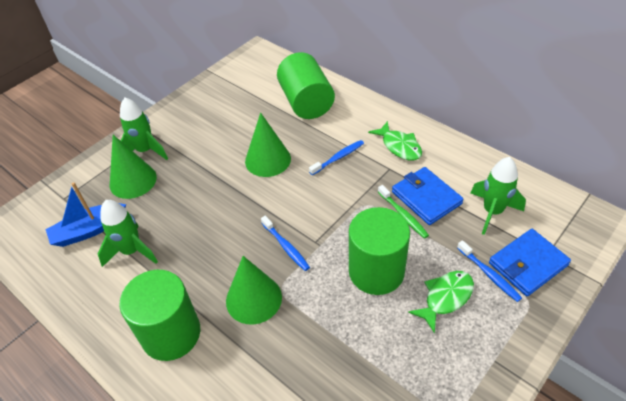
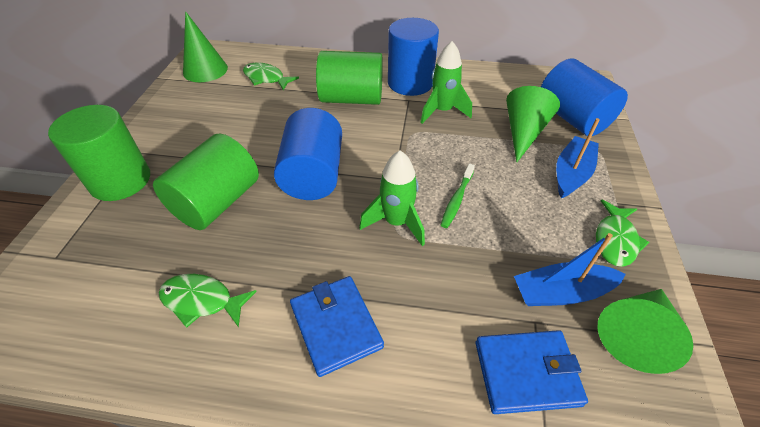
blue boat: 1 -> 2
blue cylinder: 0 -> 3
blue toothbrush: 3 -> 0
green fish: 2 -> 3
green rocket: 3 -> 2

